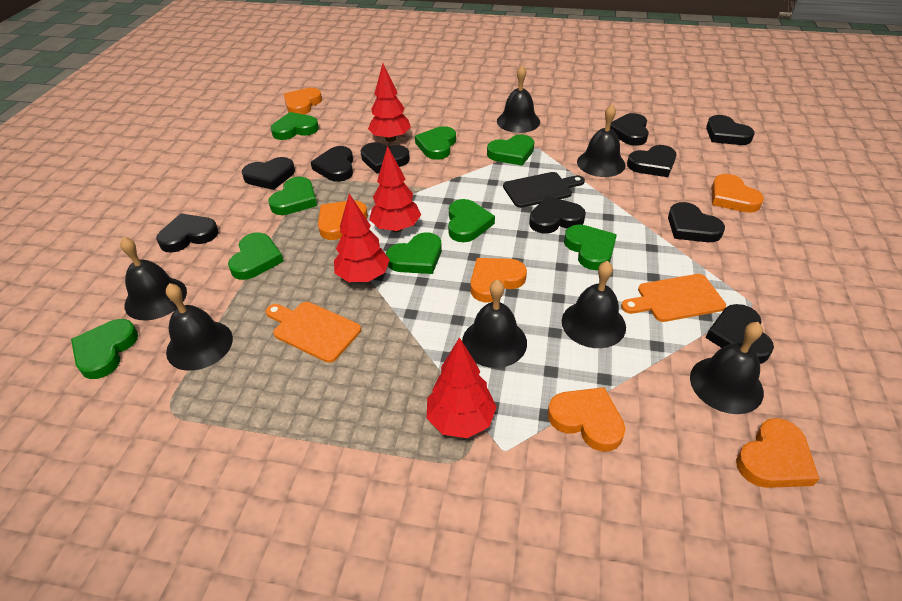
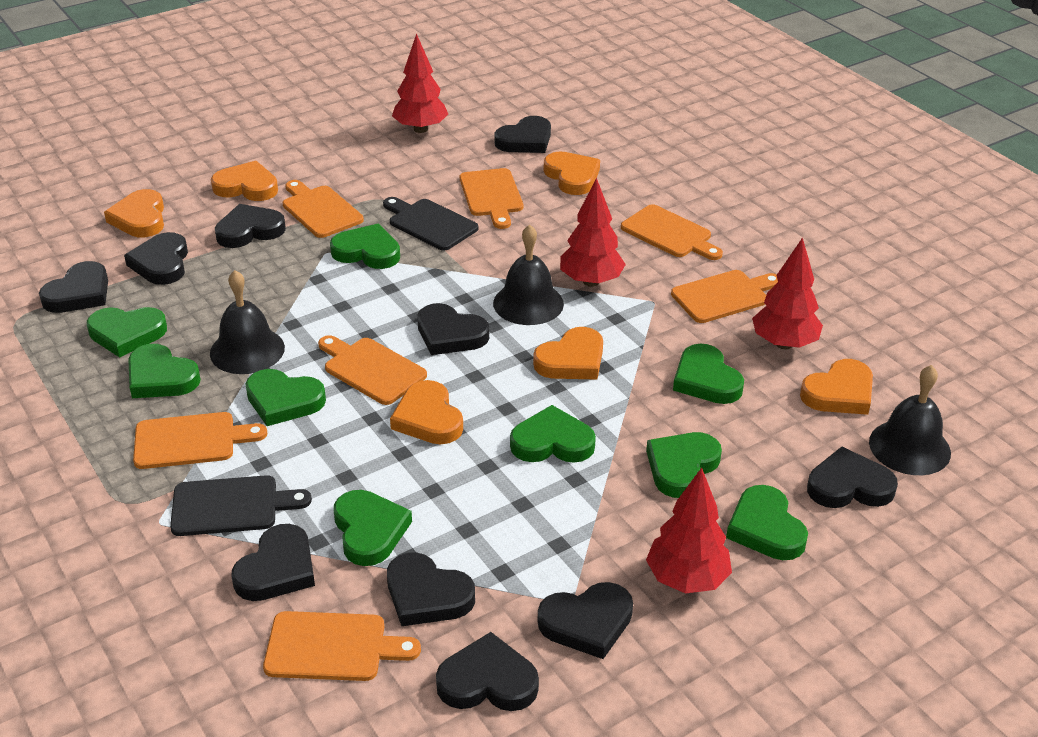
black bell: 7 -> 3
black cutting board: 1 -> 2
orange cutting board: 2 -> 7

